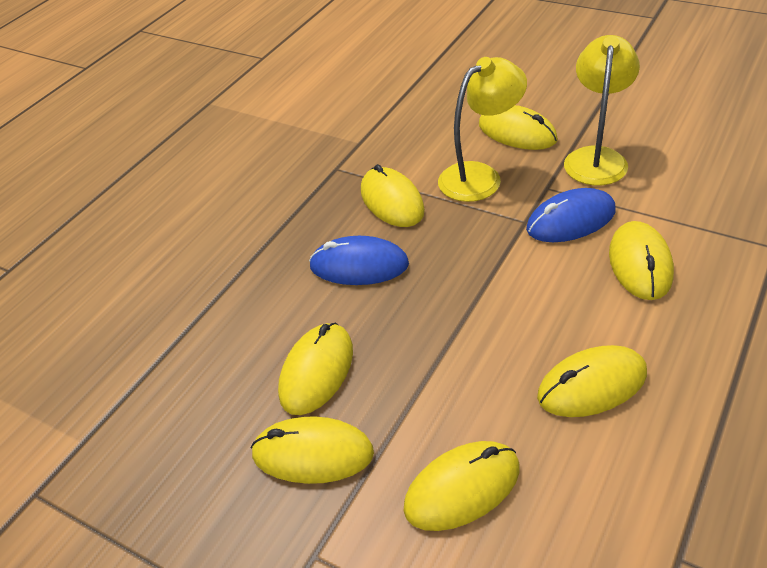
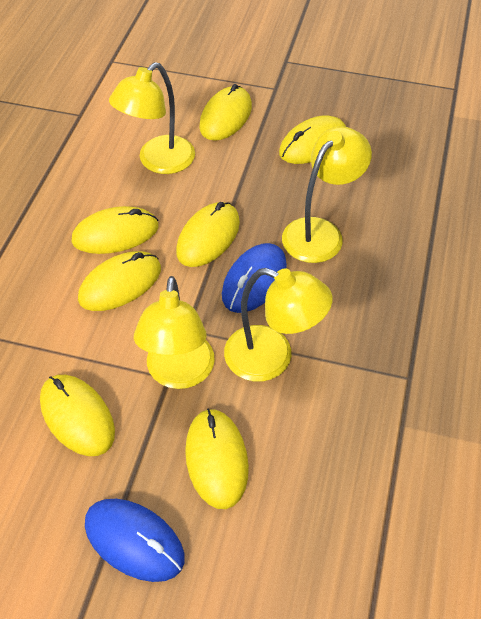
yellow lamp: 2 -> 4

